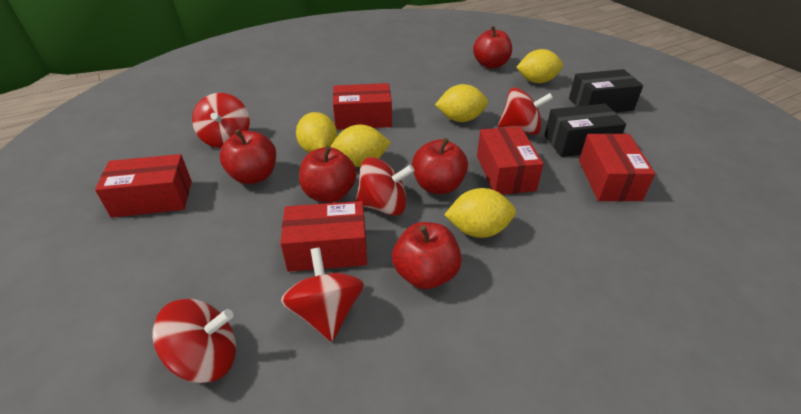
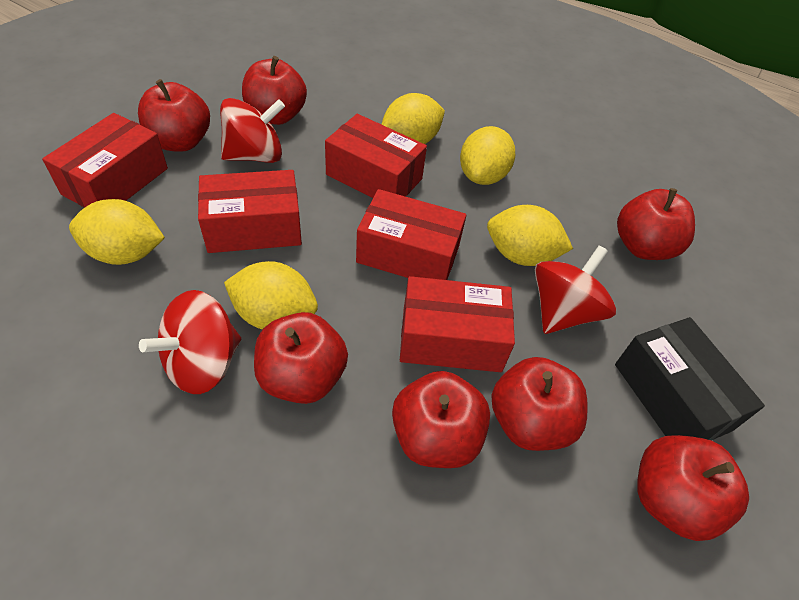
black box: 2 -> 1
red apple: 5 -> 7
red spinning top: 5 -> 3

